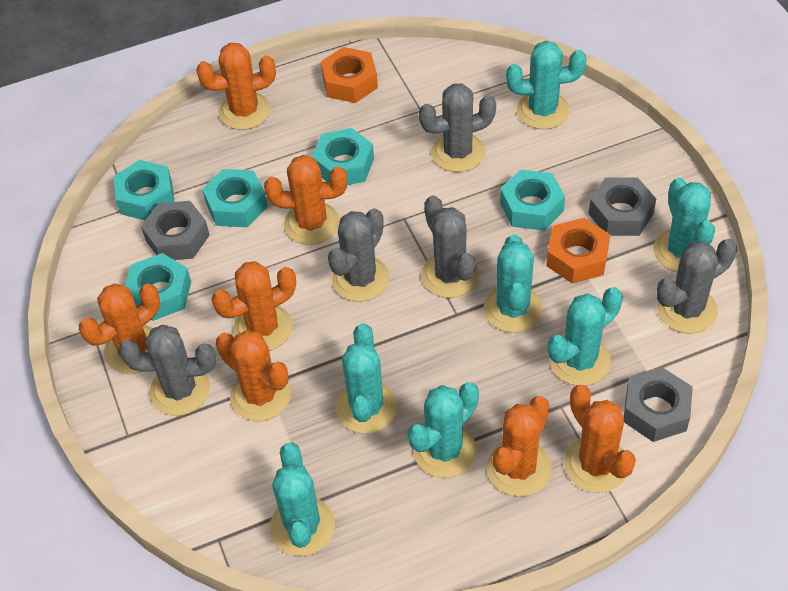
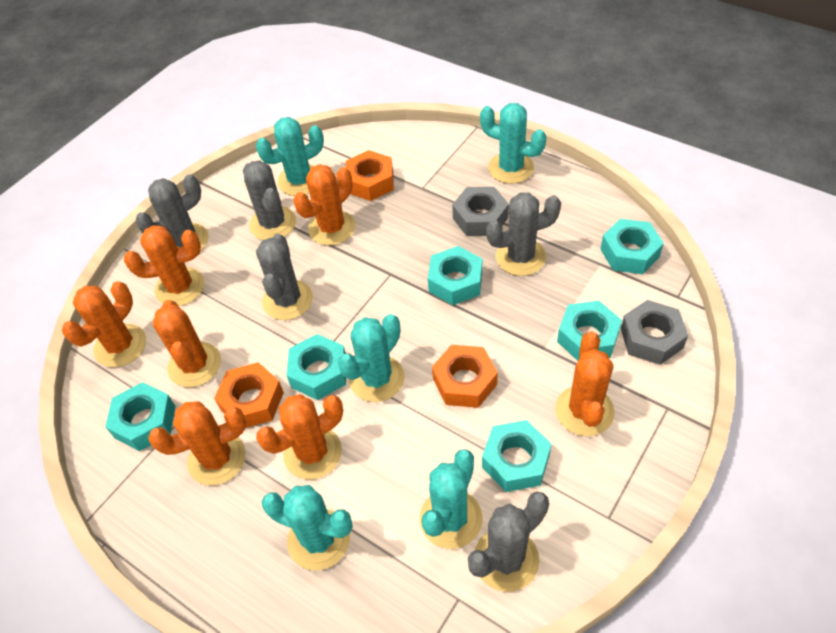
grey nut: 3 -> 2
orange nut: 2 -> 3
turquoise cactus: 7 -> 5
turquoise nut: 5 -> 6

